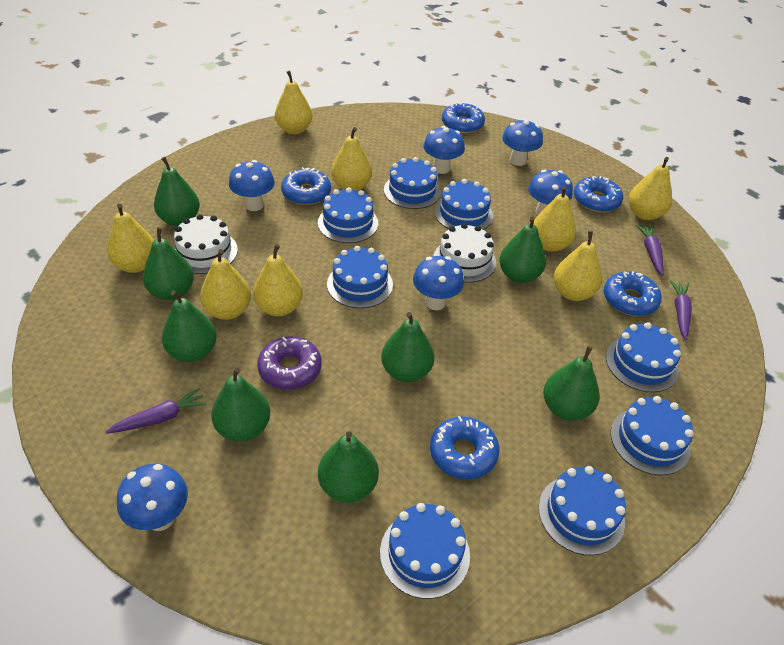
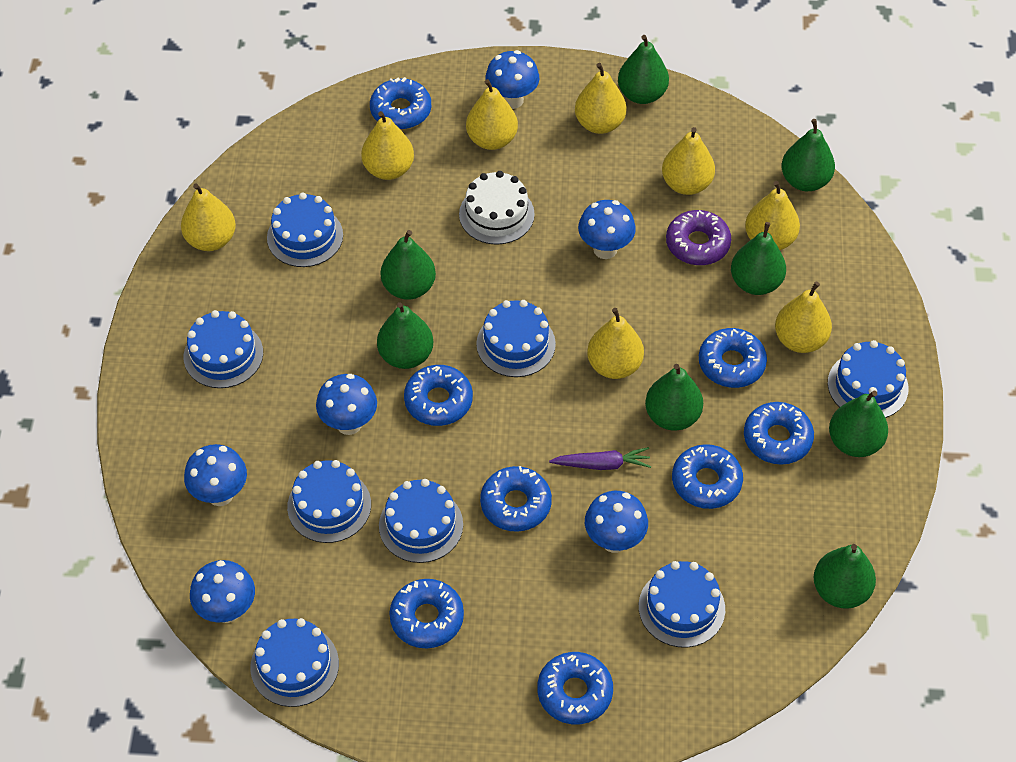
blue donut: 5 -> 8
purple carrot: 3 -> 1
white cake: 2 -> 1

